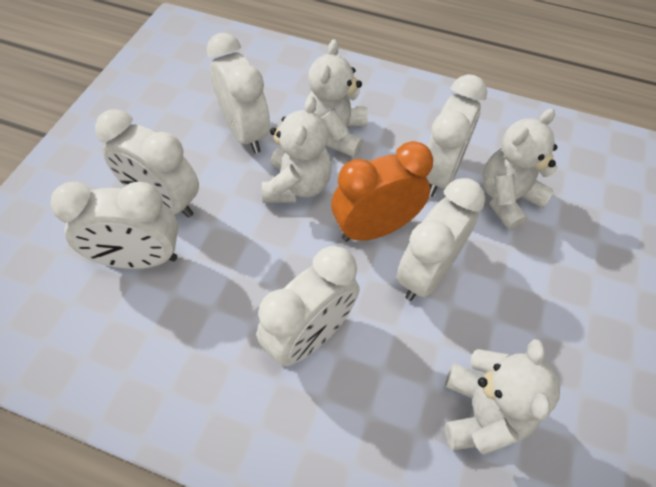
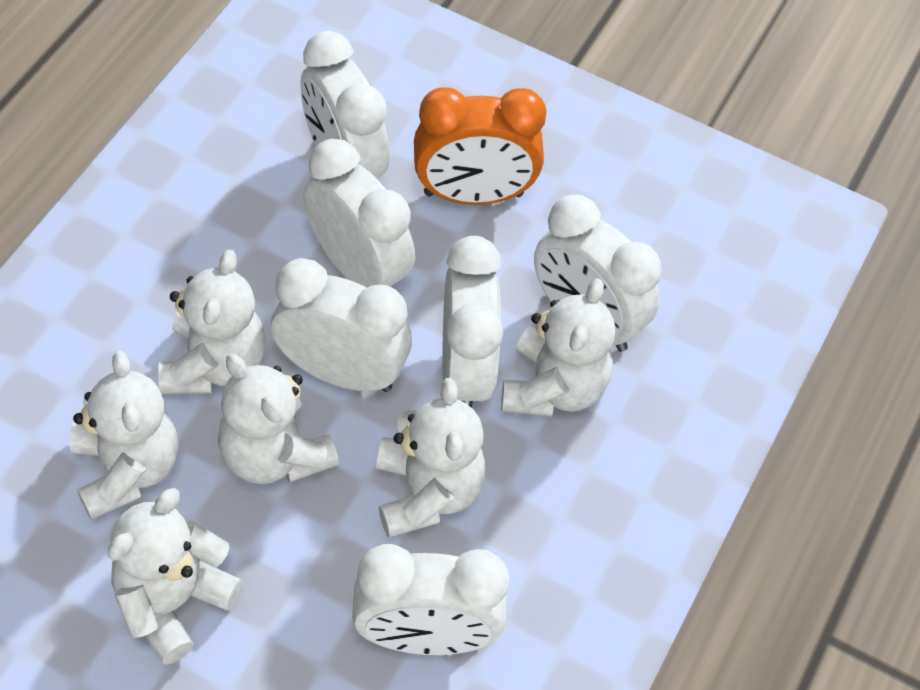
white teddy bear: 4 -> 6

